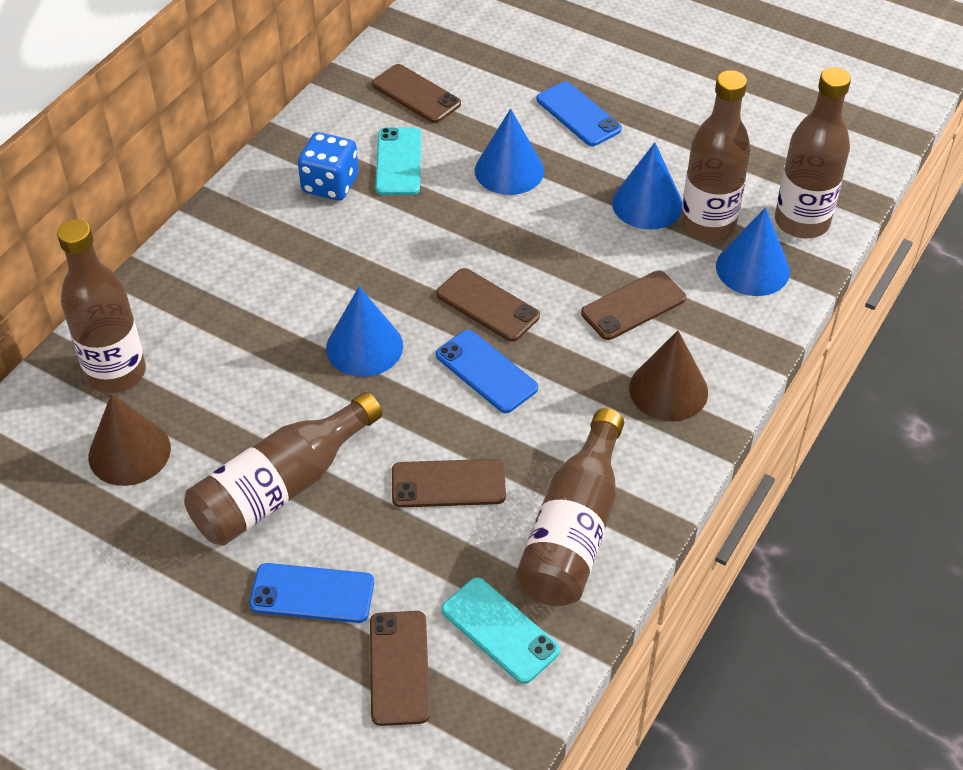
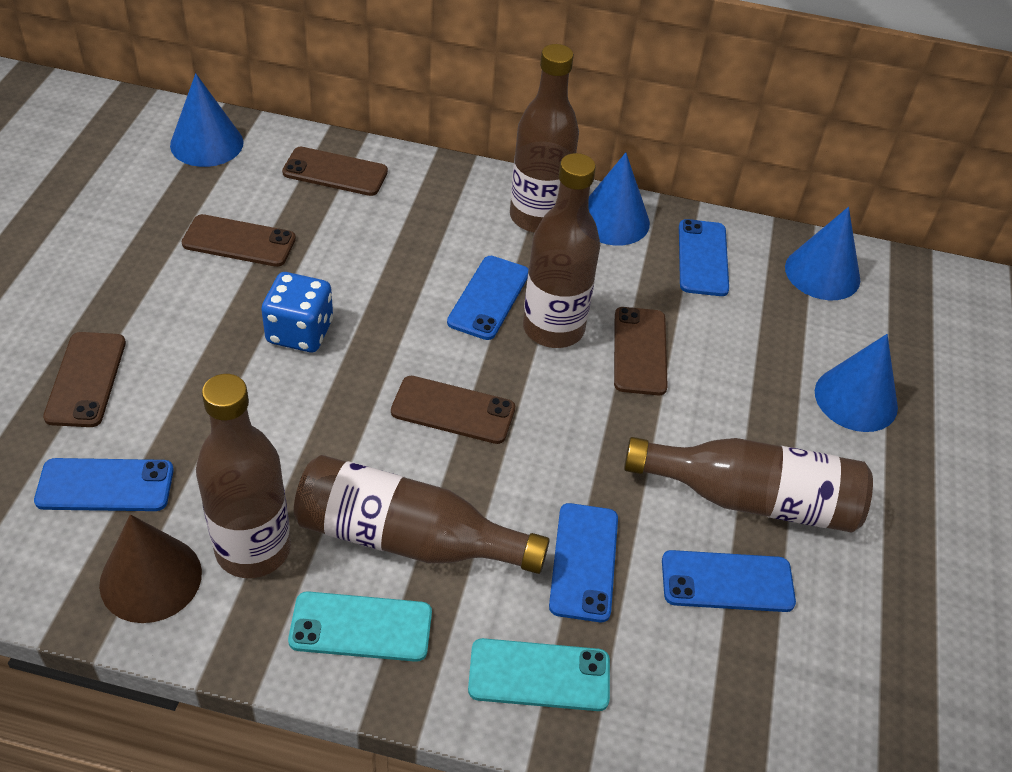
blue phone: 3 -> 5
brown cone: 2 -> 1

